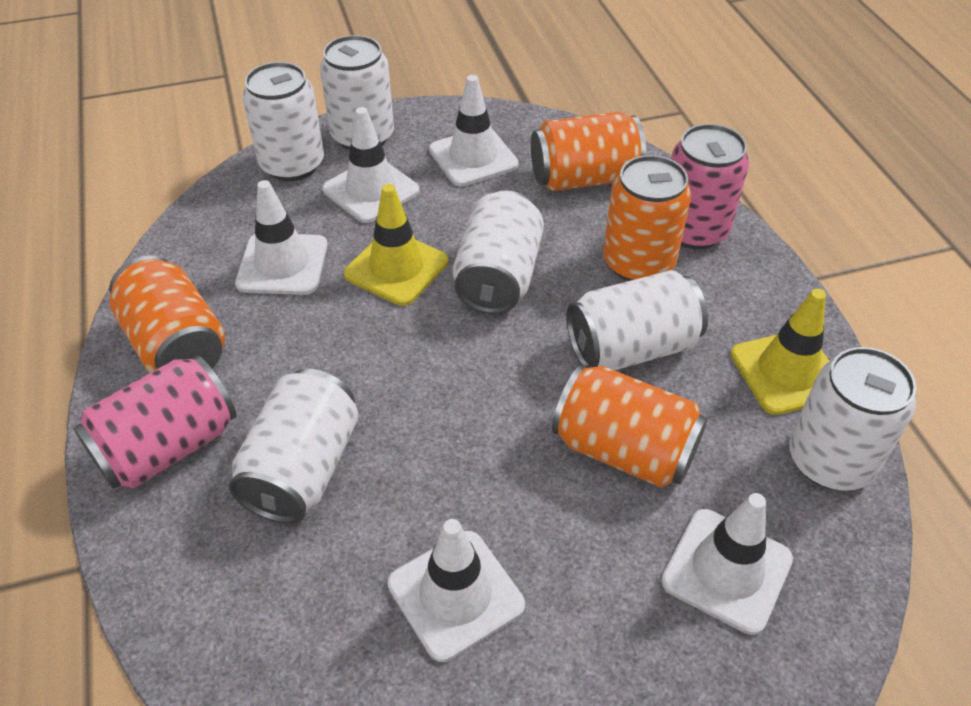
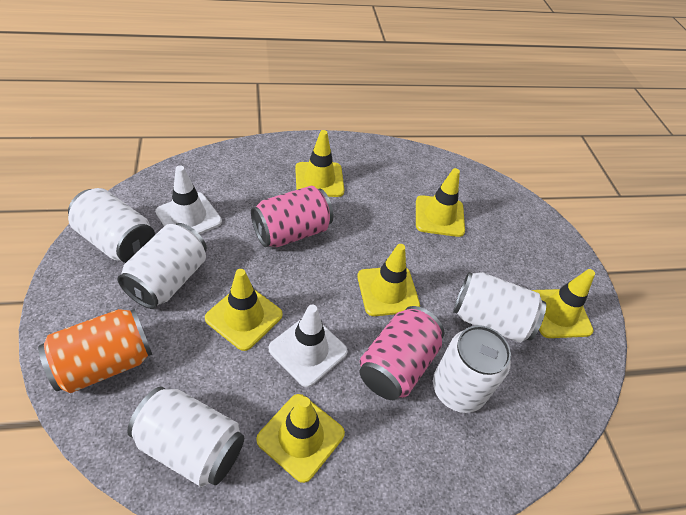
orange can: 4 -> 1
white can: 6 -> 5
white traffic cone: 5 -> 2
yellow traffic cone: 2 -> 6

